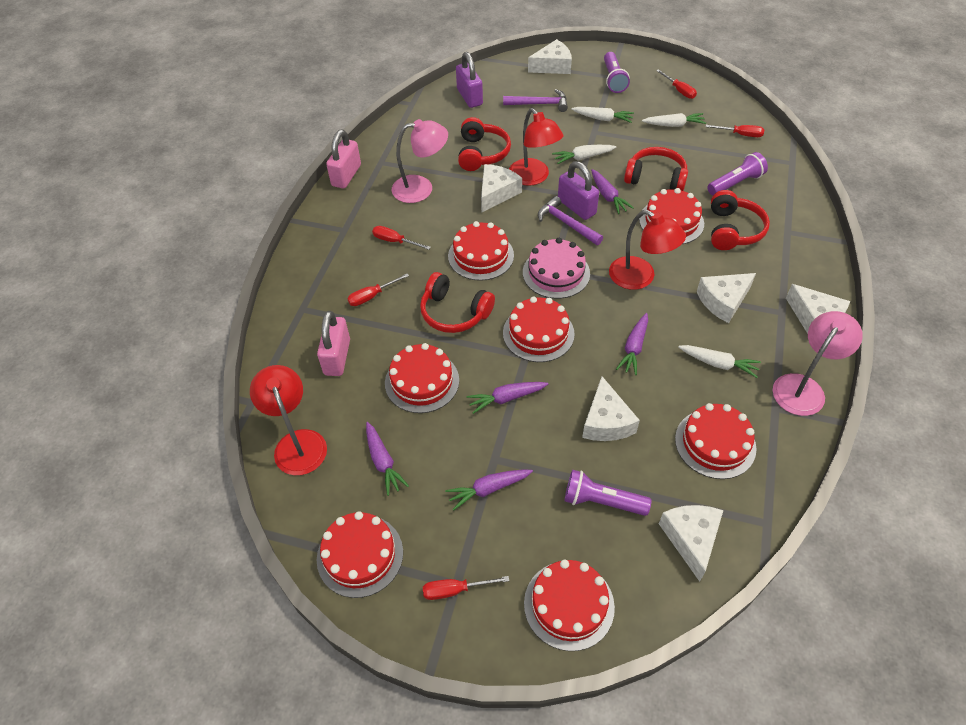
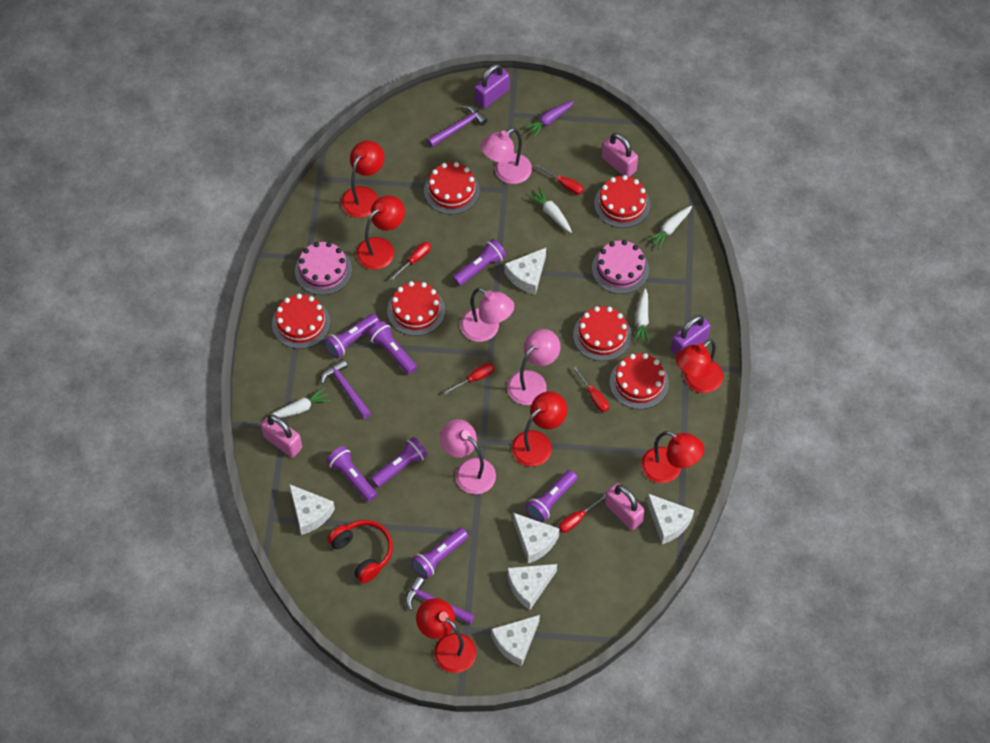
pink cake: 1 -> 2
pink lamp: 2 -> 4
pink padlock: 2 -> 3
purple carrot: 5 -> 1
purple flashlight: 3 -> 7
purple hammer: 2 -> 3
red cake: 7 -> 6
red headphones: 4 -> 1
red lamp: 3 -> 6

